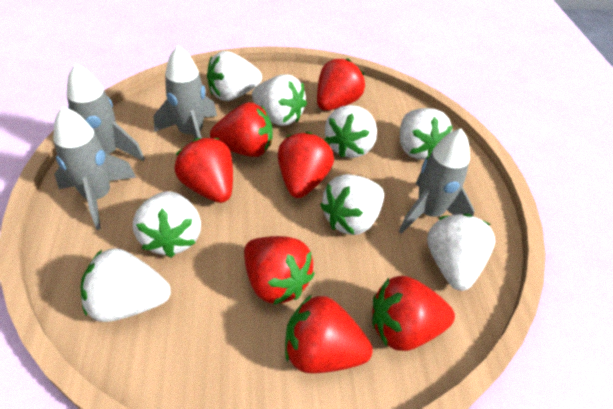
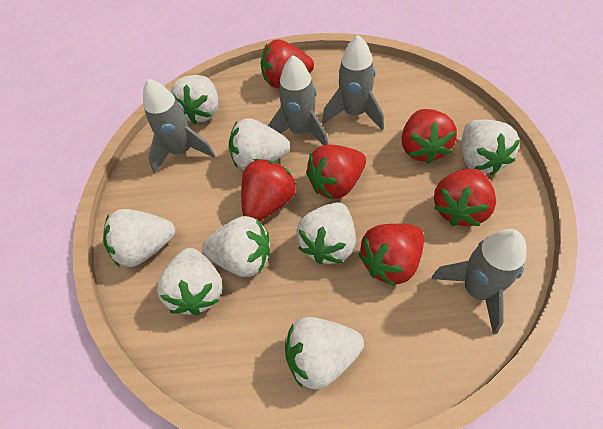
red strawberry: 7 -> 6

